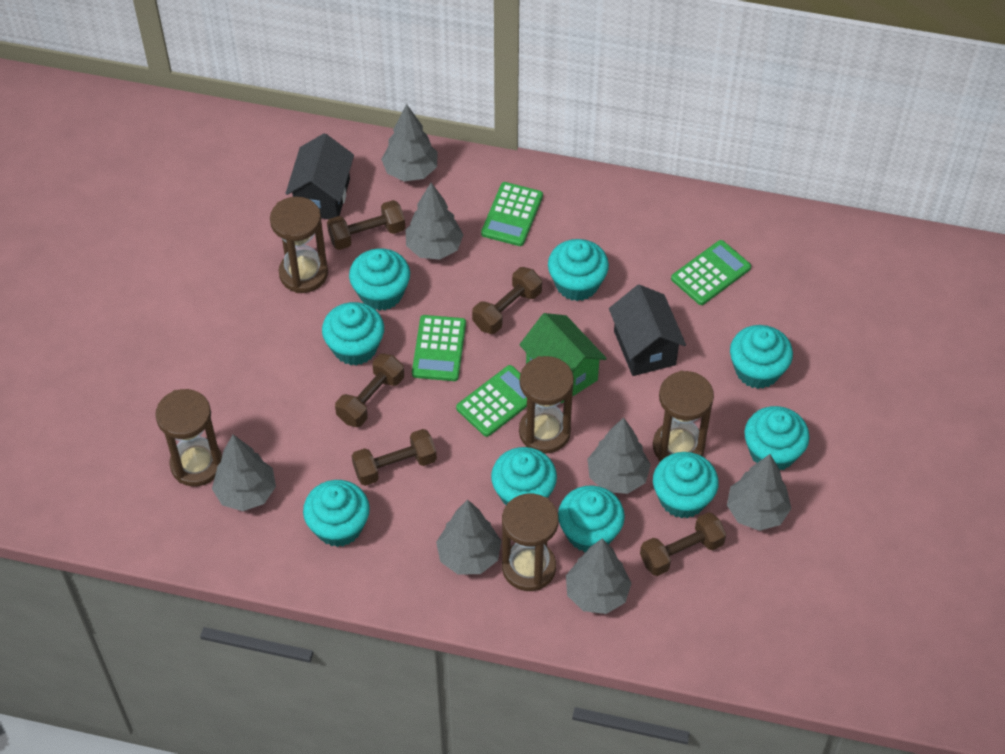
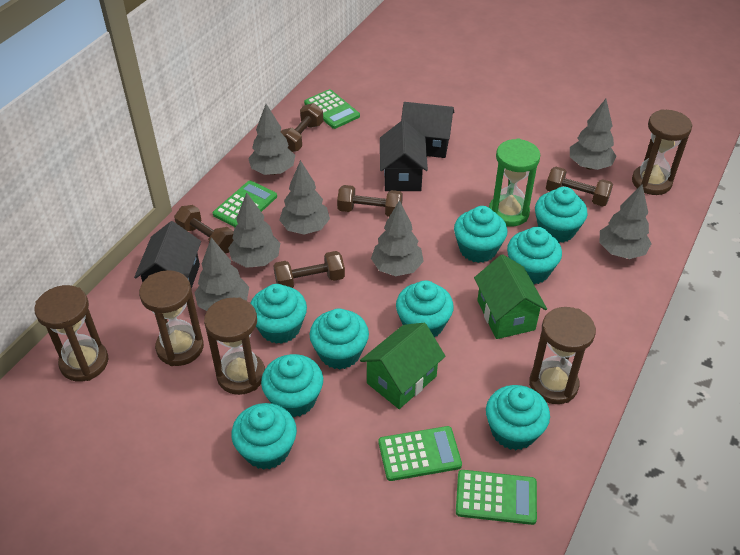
black house: 2 -> 3
green hourglass: 0 -> 1
green house: 1 -> 2

